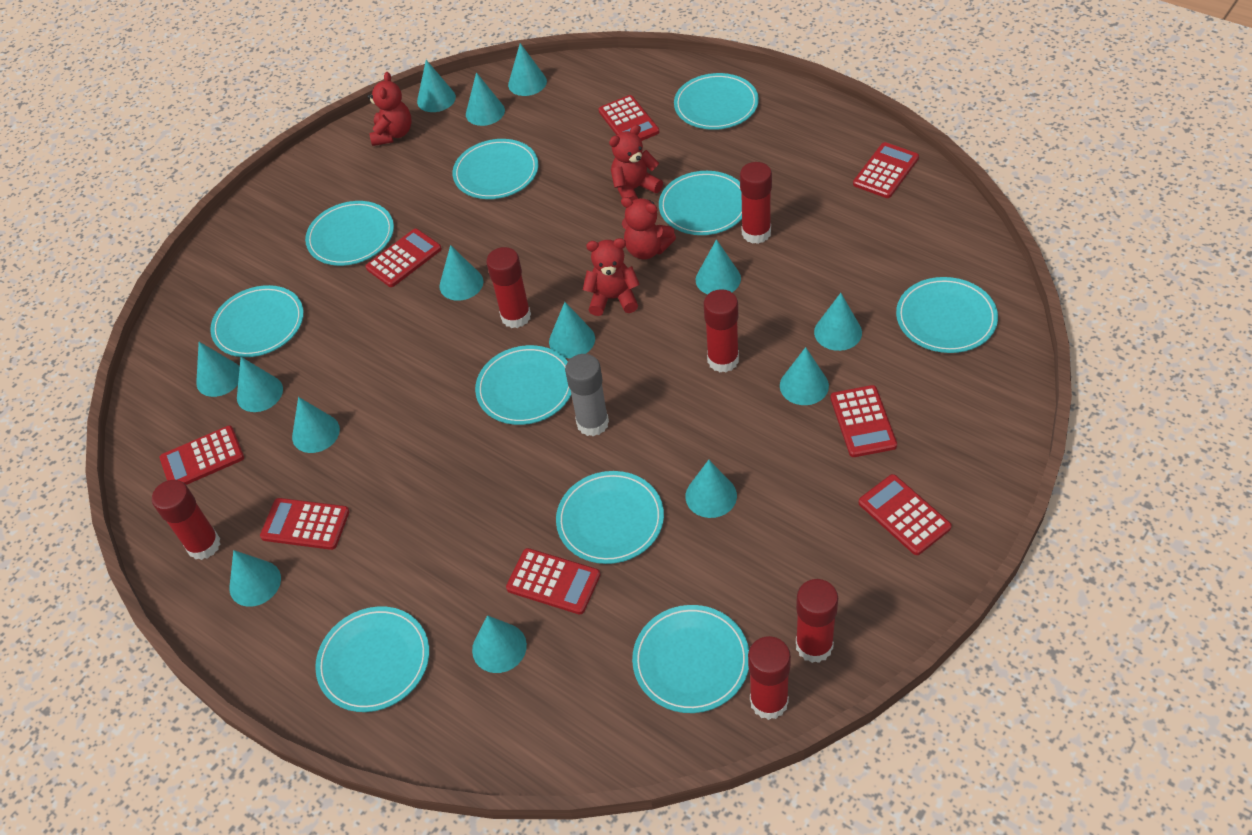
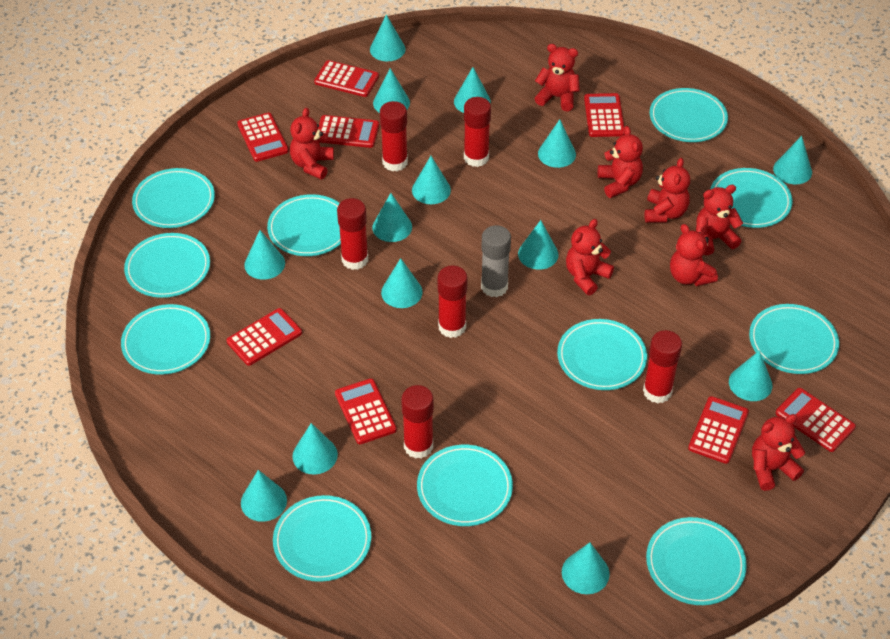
red teddy bear: 4 -> 8
turquoise plate: 10 -> 11

